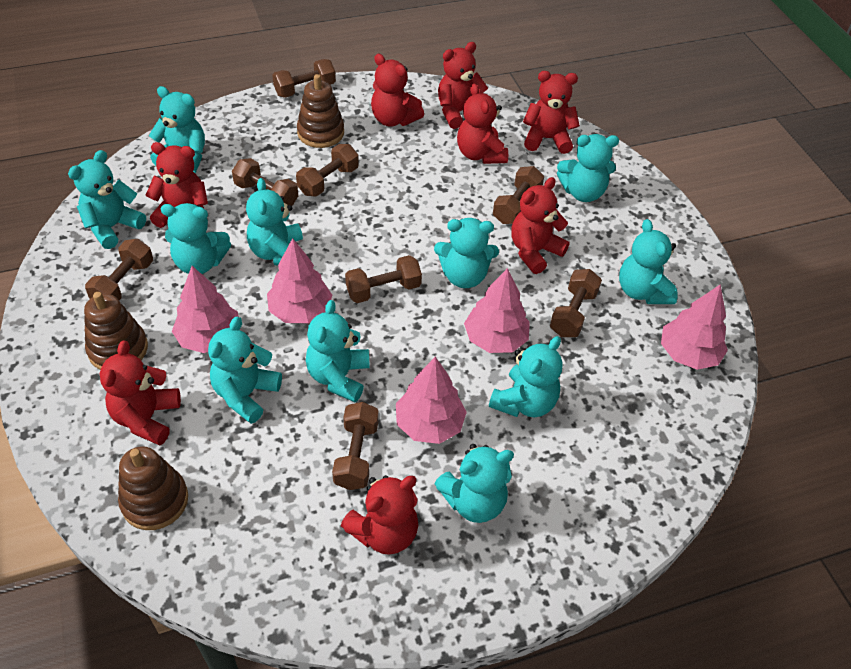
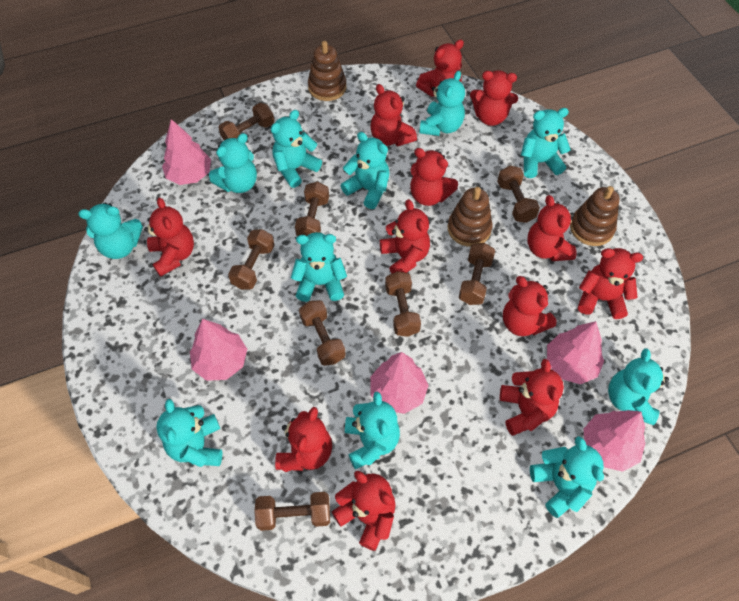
red teddy bear: 8 -> 12

